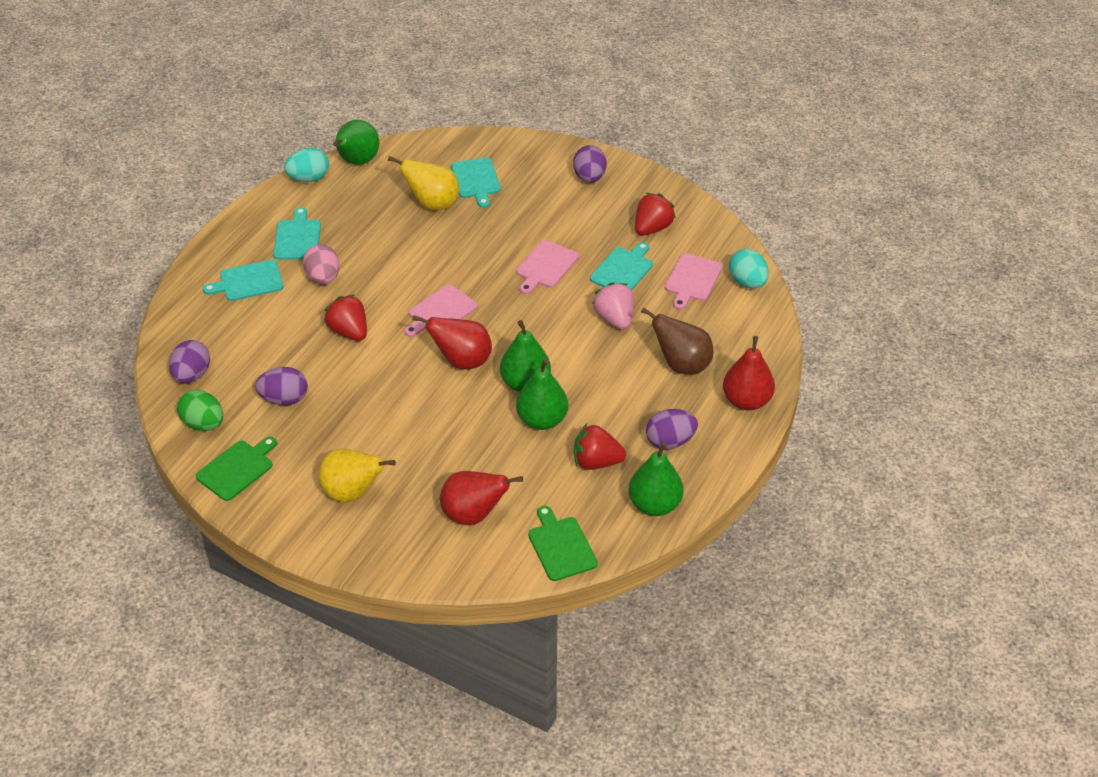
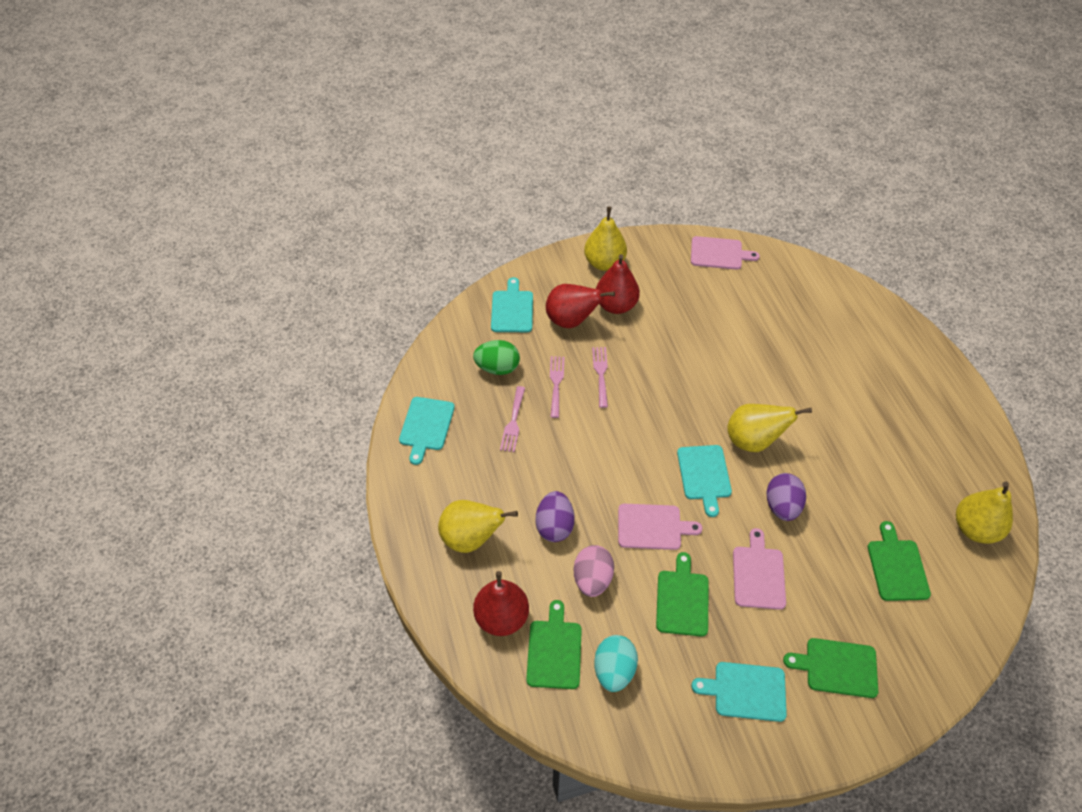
brown pear: 1 -> 0
green cutting board: 2 -> 4
green pear: 4 -> 0
pink fork: 0 -> 3
pink strawberry: 1 -> 0
purple egg: 4 -> 2
red strawberry: 3 -> 0
turquoise egg: 2 -> 1
yellow pear: 2 -> 4

